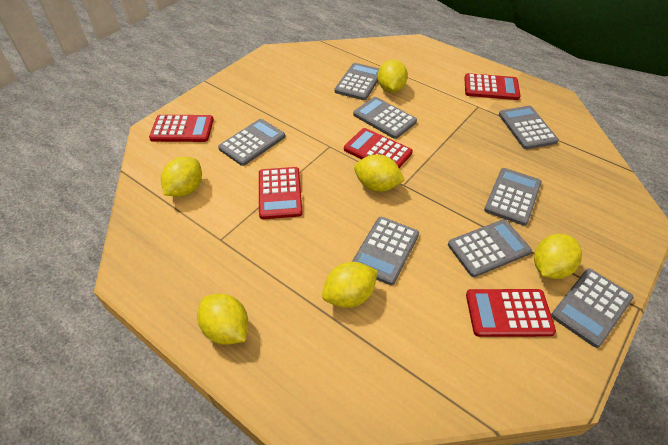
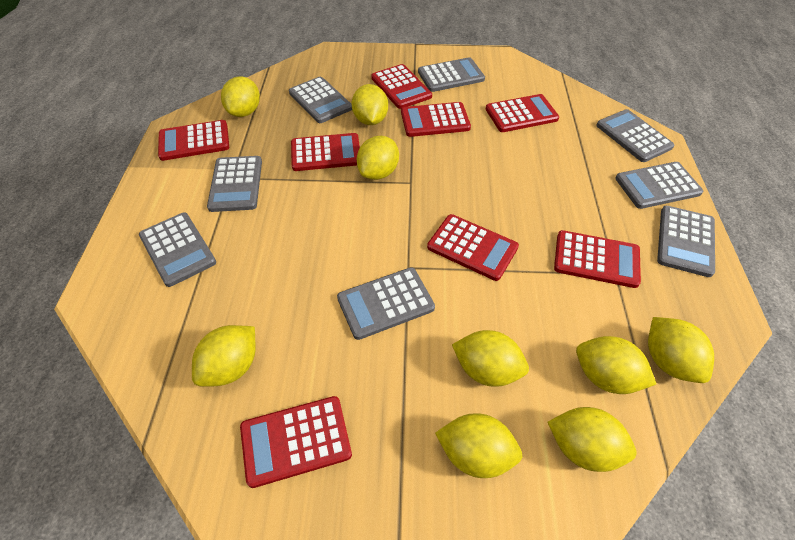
red calculator: 5 -> 8
yellow lemon: 6 -> 9

